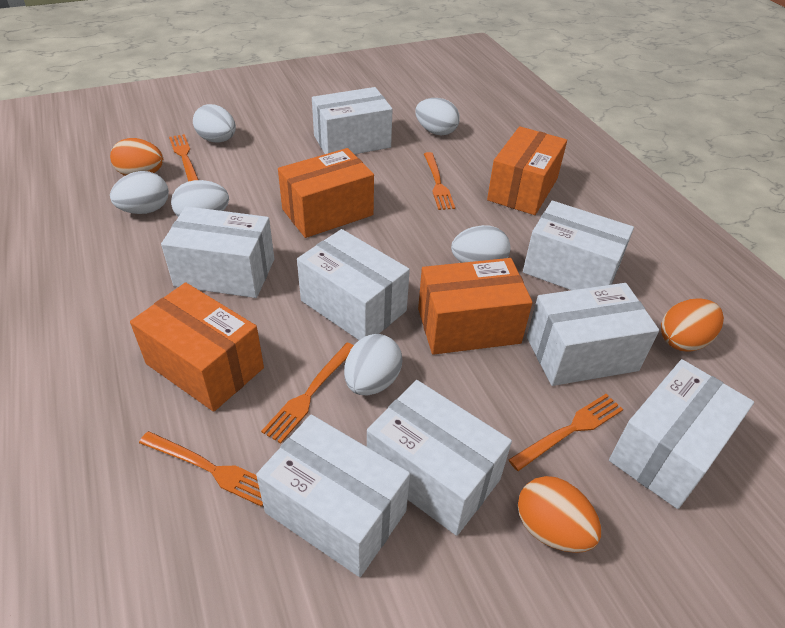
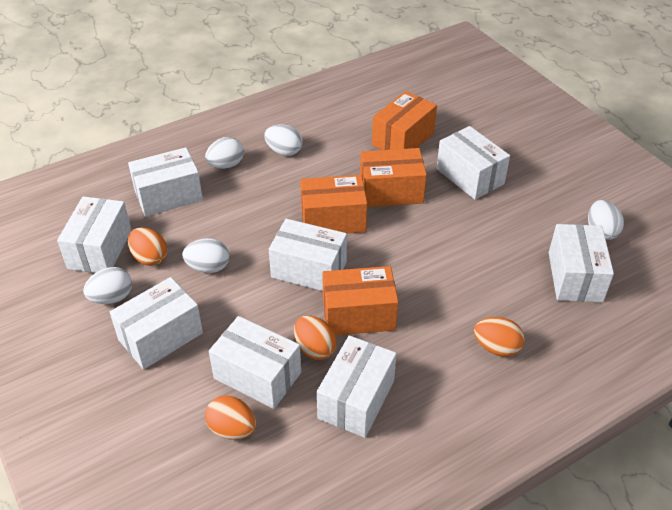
orange egg: 3 -> 4
orange fork: 5 -> 0
white egg: 6 -> 5

